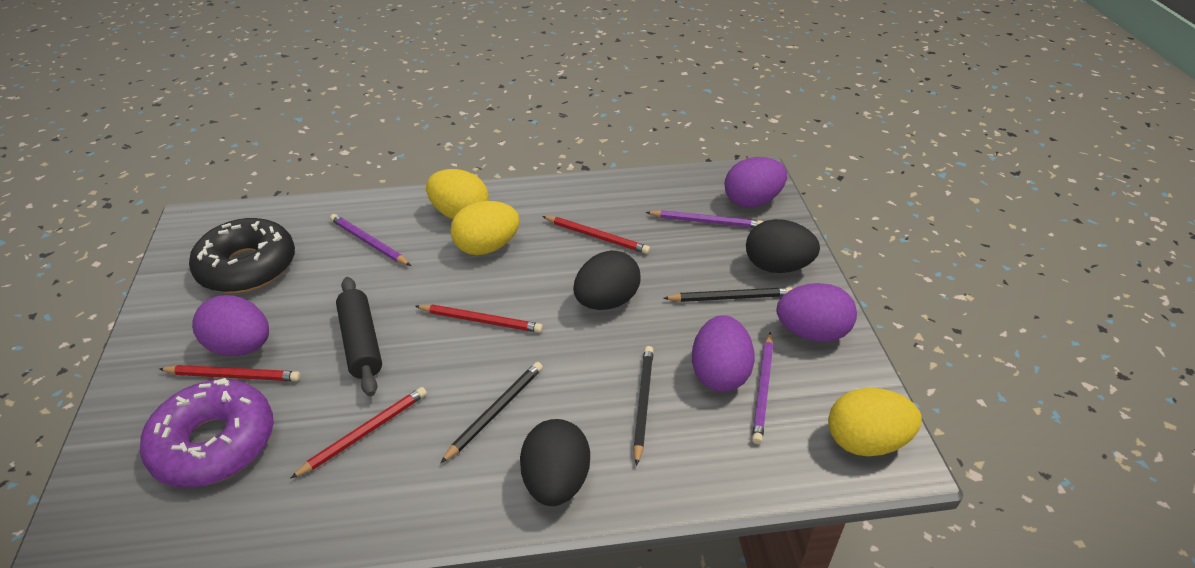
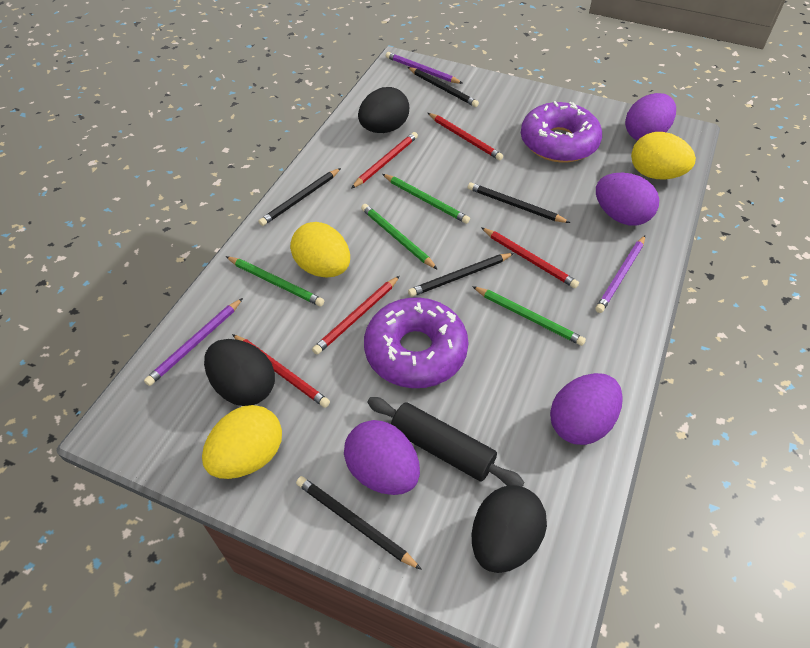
black donut: 1 -> 0
black pencil: 3 -> 5
green pencil: 0 -> 4
purple donut: 1 -> 2
red pencil: 4 -> 5

